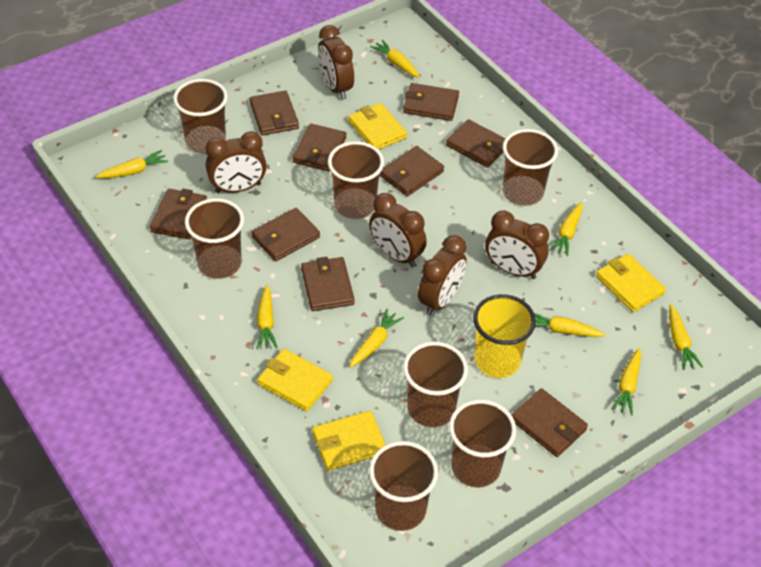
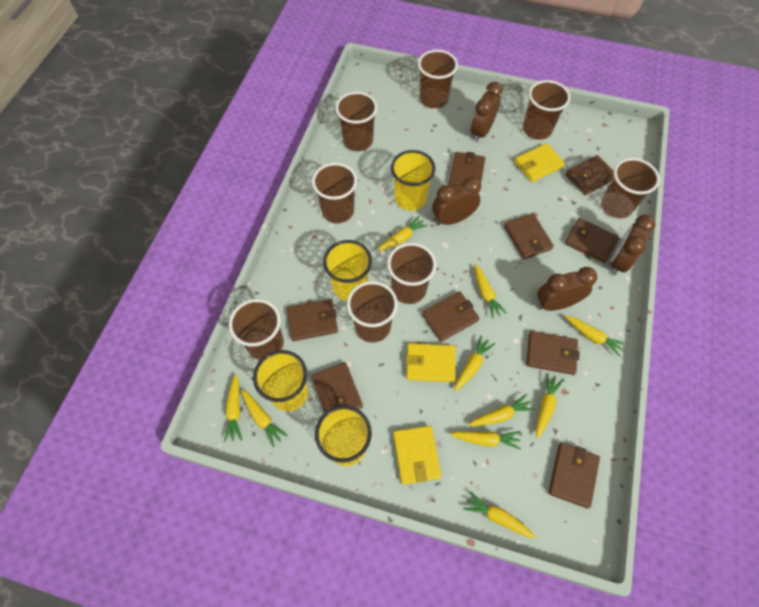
brown clock: 5 -> 4
brown cup: 7 -> 8
yellow carrot: 8 -> 10
yellow cup: 1 -> 4
yellow wallet: 4 -> 3

